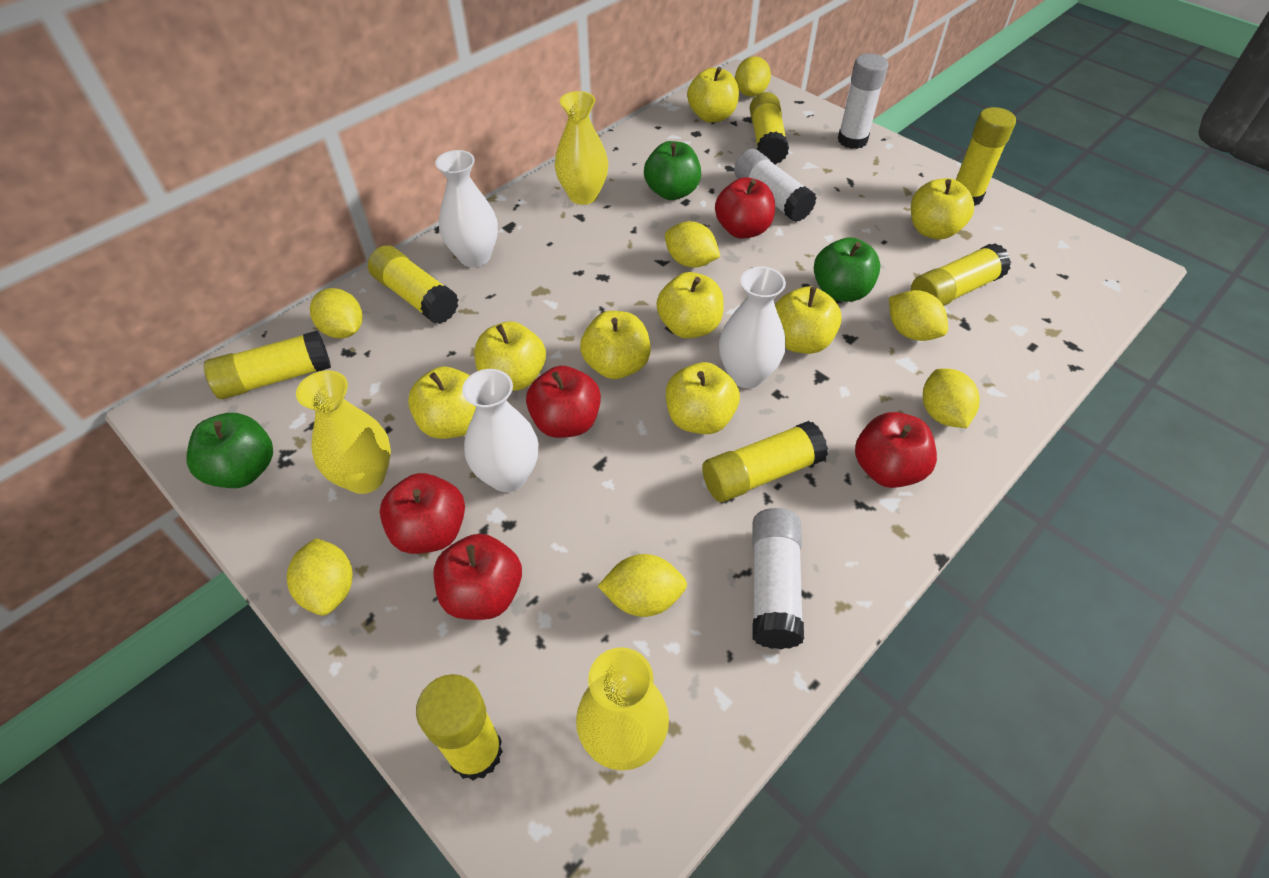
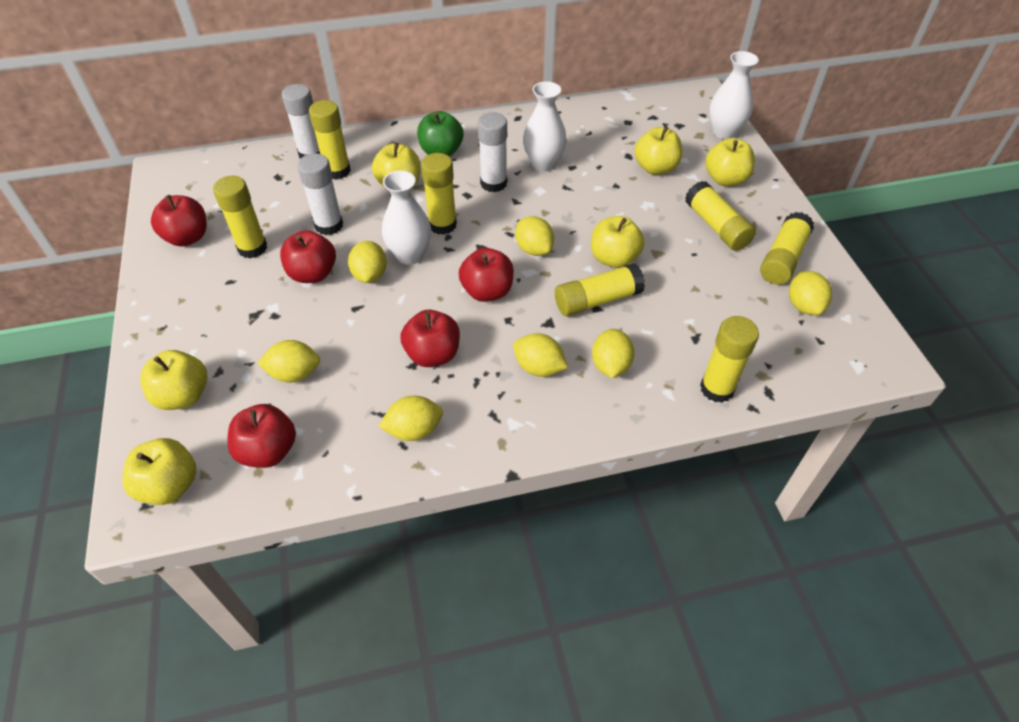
green apple: 3 -> 1
yellow apple: 8 -> 6
yellow vase: 3 -> 0

